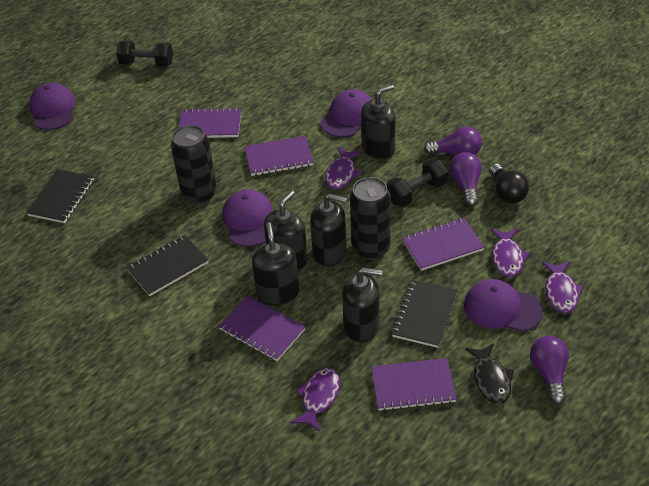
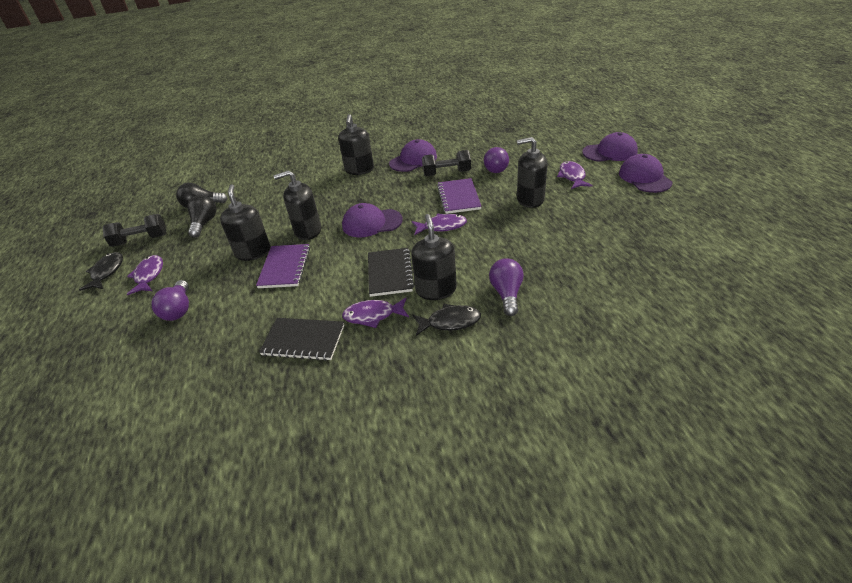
black can: 2 -> 0
black fish: 1 -> 2
black light bulb: 1 -> 2
black notebook: 3 -> 2
purple notebook: 5 -> 2

